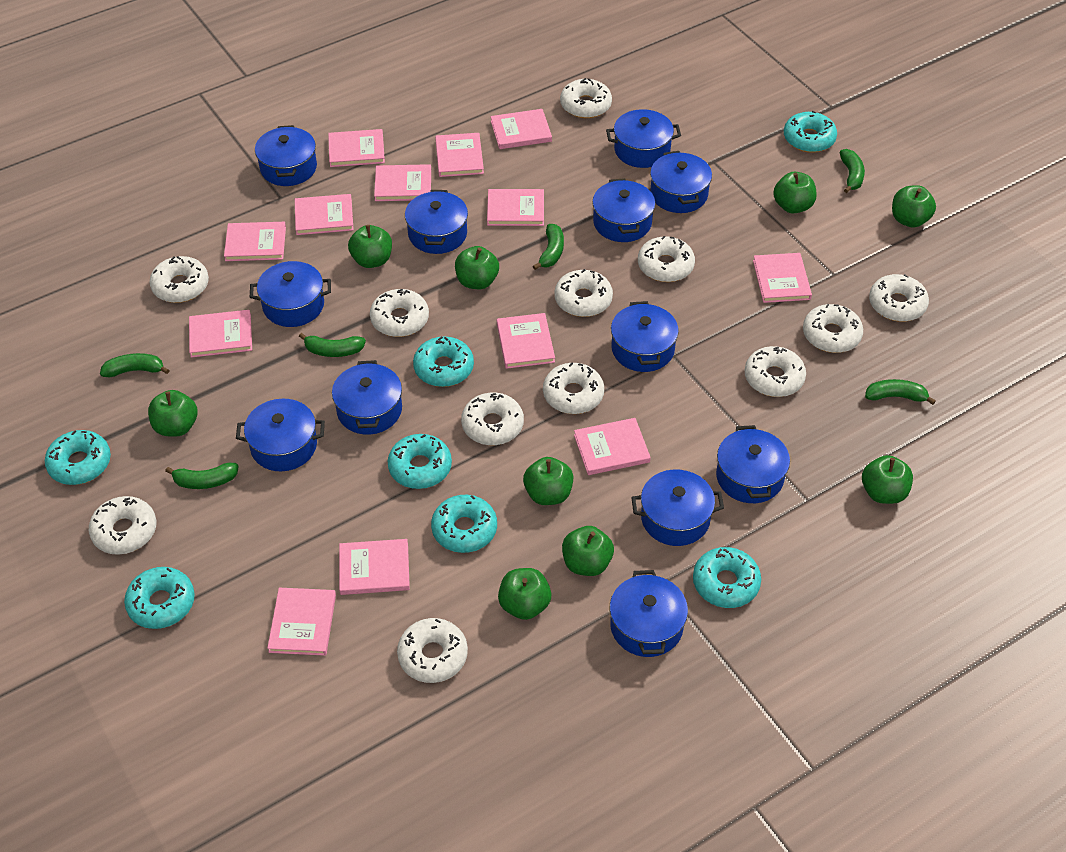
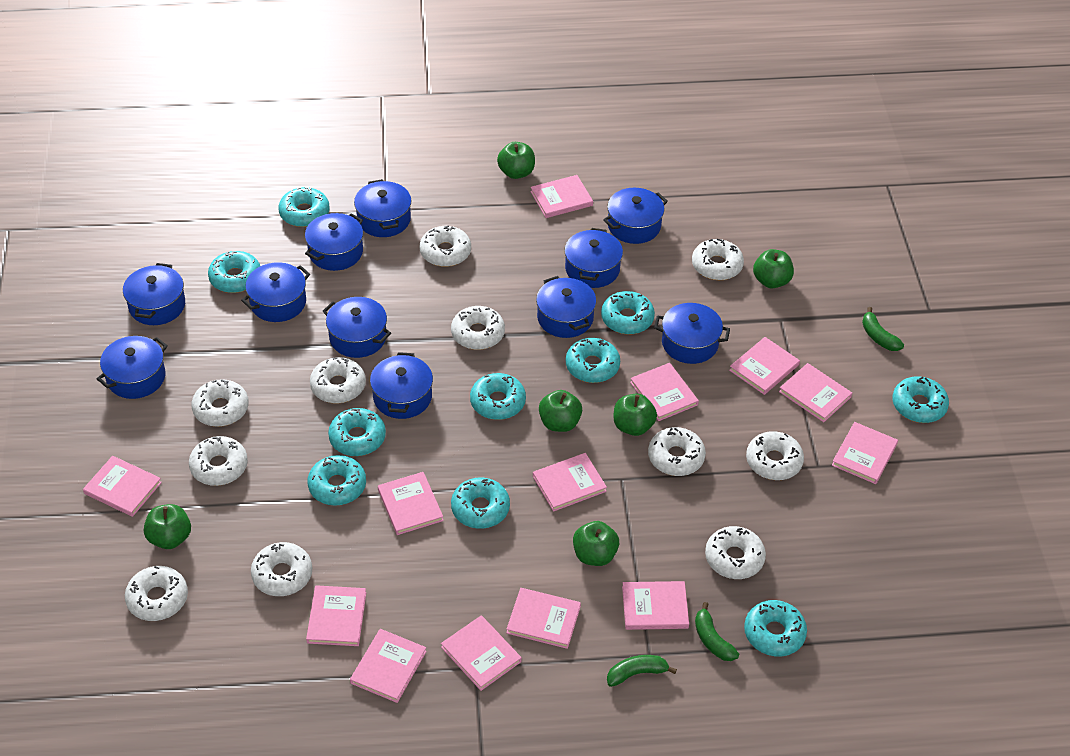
blue pot: 12 -> 11
green apple: 9 -> 6
green banana: 6 -> 3
turquoise donut: 7 -> 10
white donut: 12 -> 11

